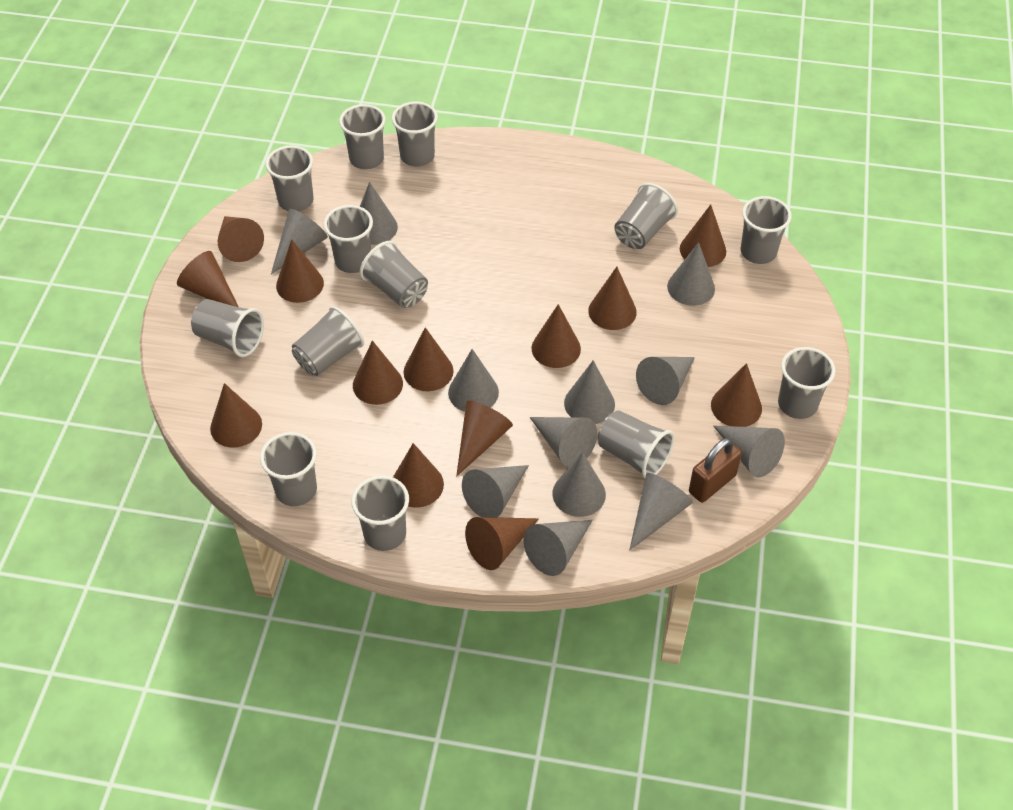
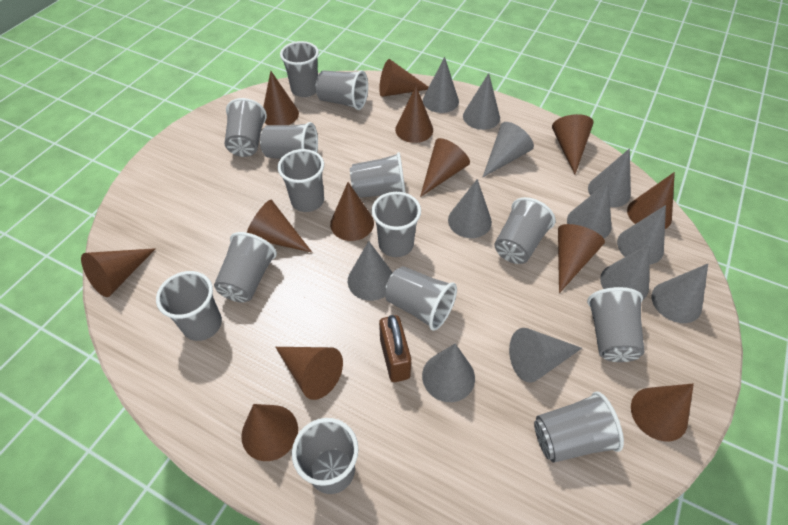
grey cup: 13 -> 14

